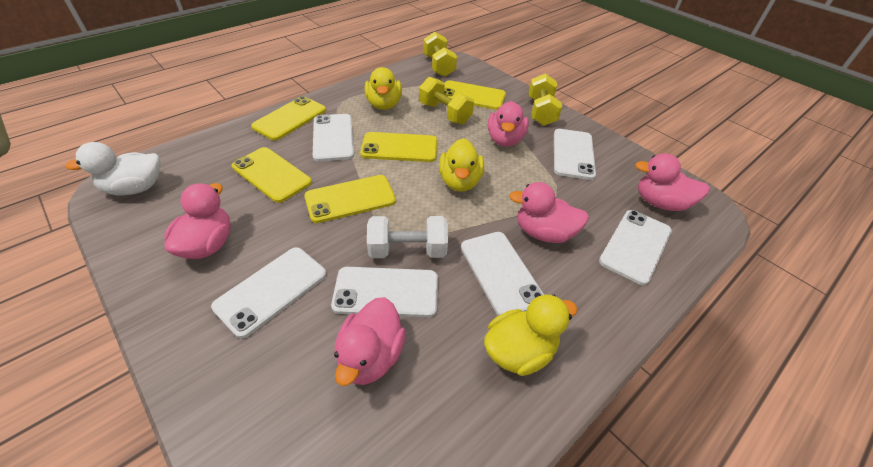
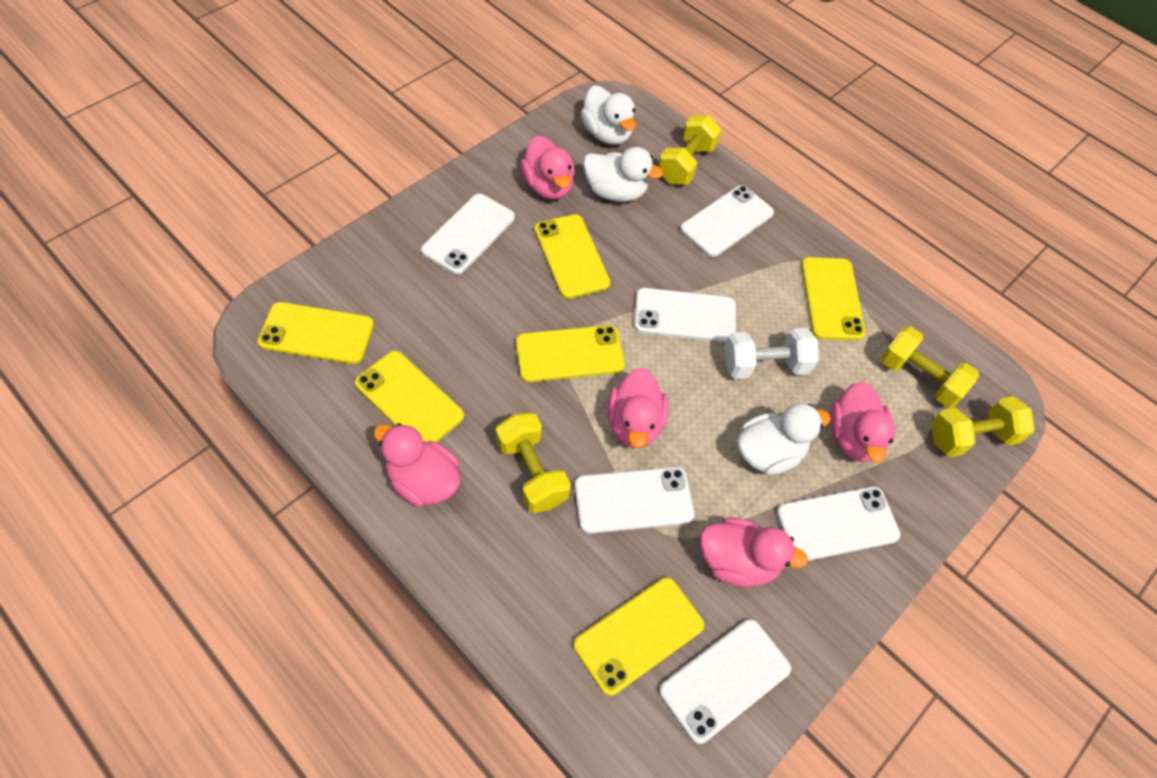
white duck: 1 -> 3
yellow duck: 3 -> 0
yellow dumbbell: 3 -> 4
yellow phone: 5 -> 6

